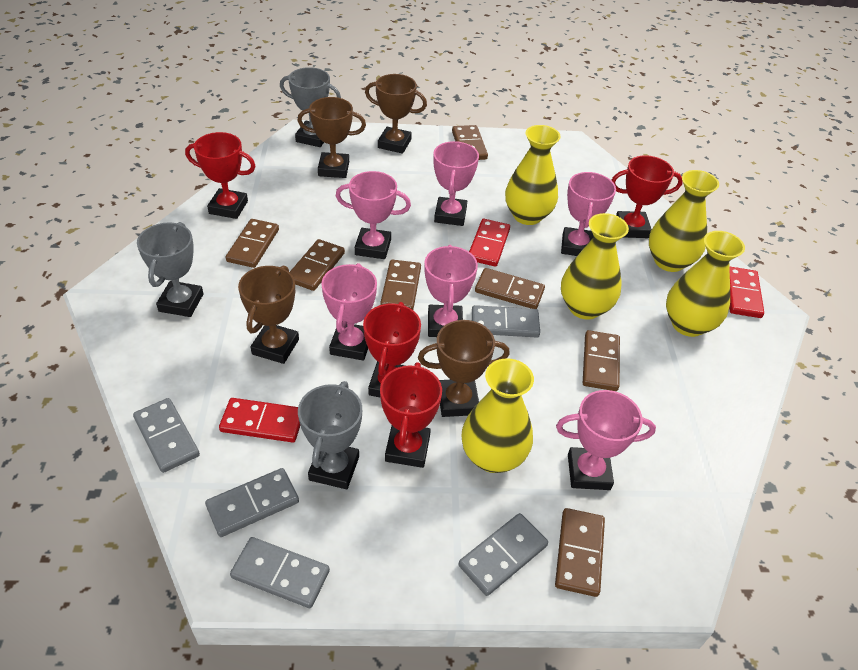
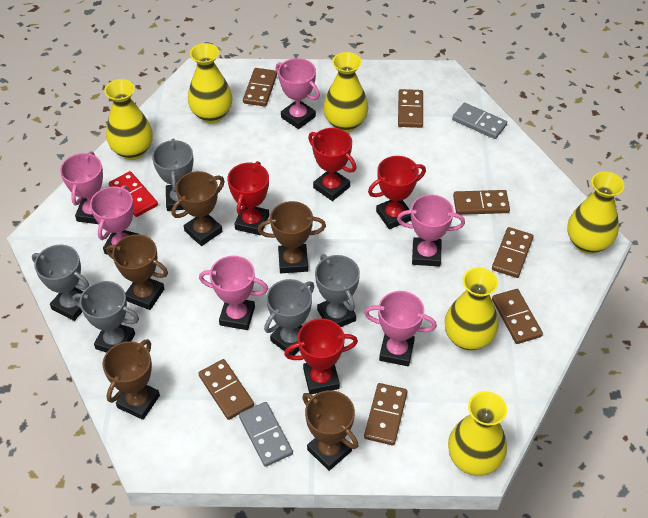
brown trophy: 4 -> 5
grey domino: 5 -> 2
grey trophy: 3 -> 5
red domino: 3 -> 1
yellow vase: 5 -> 6

